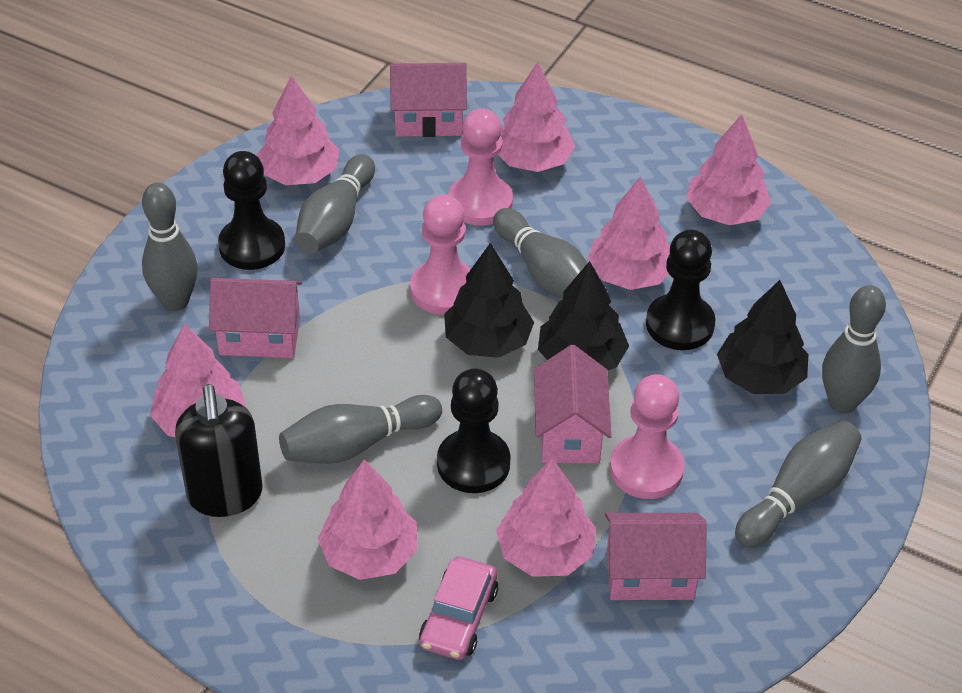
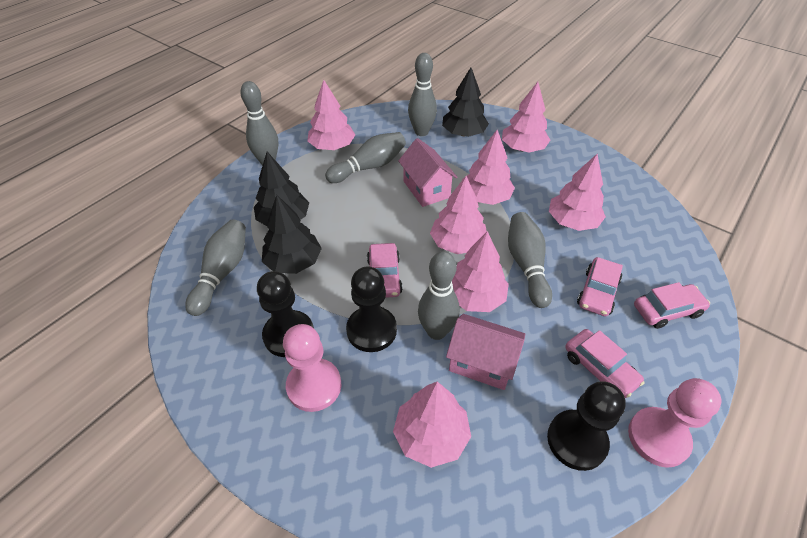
black soap dispenser: 1 -> 0
pink car: 1 -> 4
pink house: 4 -> 2
pink pawn: 3 -> 2

